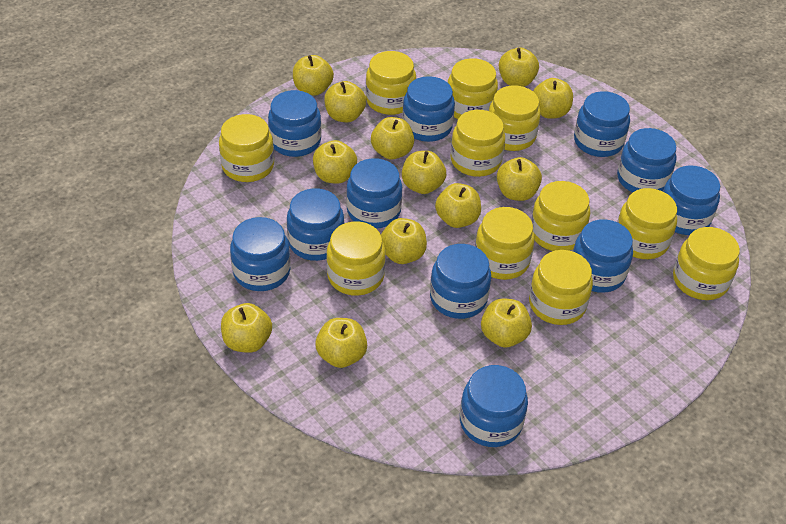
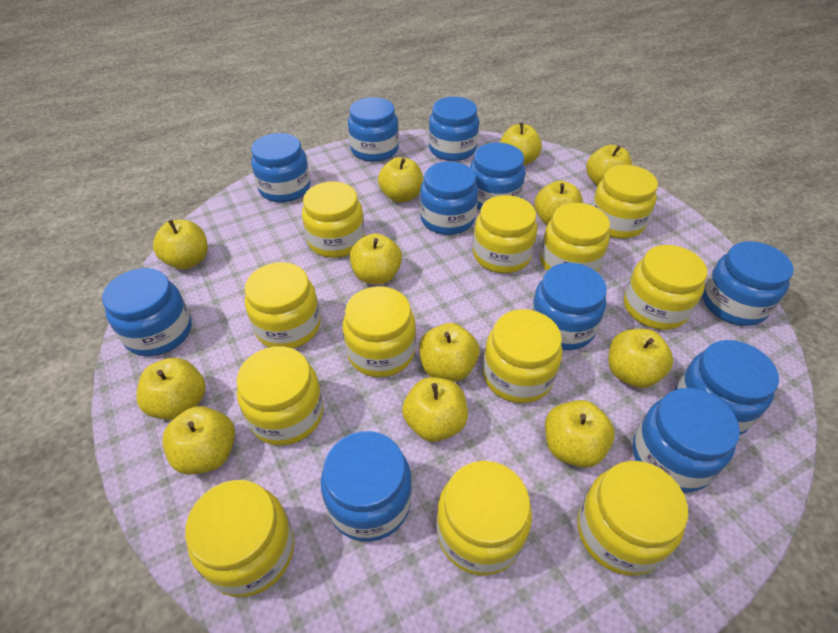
yellow apple: 13 -> 12
yellow jar: 11 -> 12

